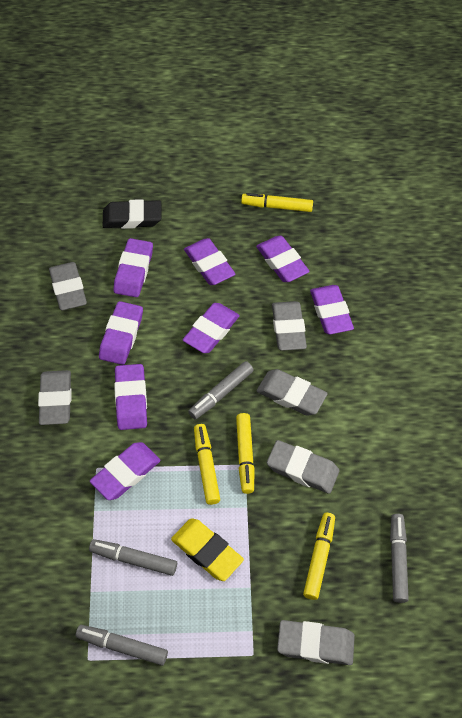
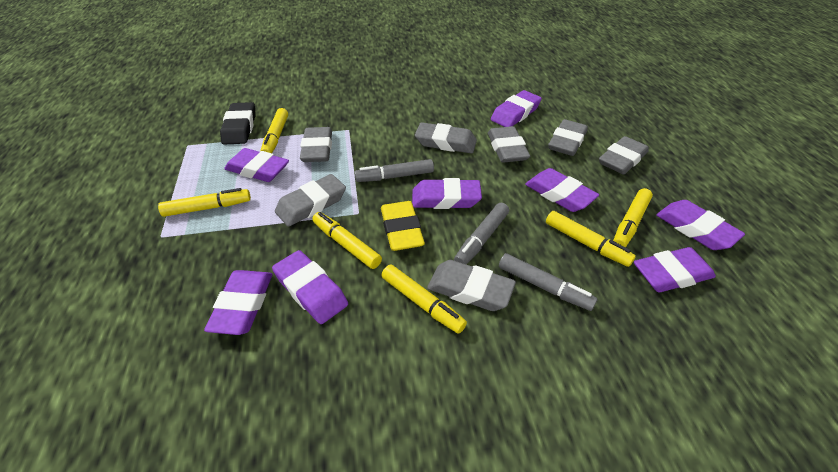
grey eraser: 6 -> 7
grey marker: 4 -> 3
yellow marker: 4 -> 6

